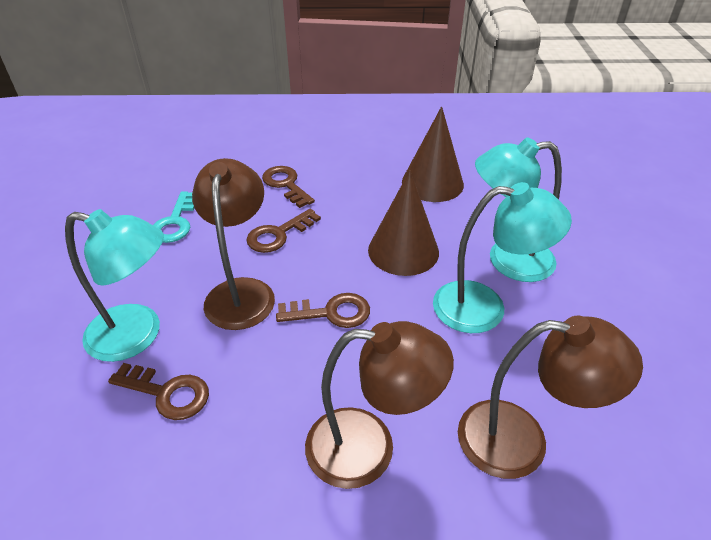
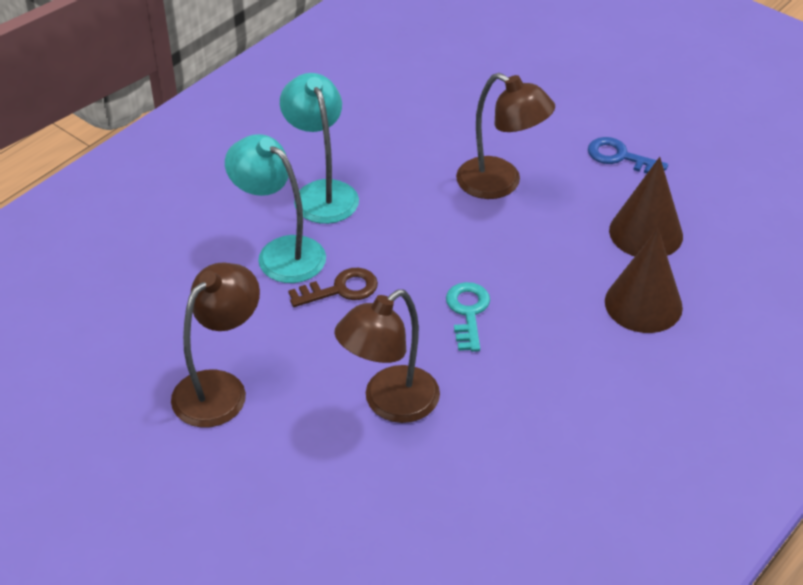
blue key: 0 -> 1
brown key: 4 -> 1
turquoise lamp: 3 -> 2

